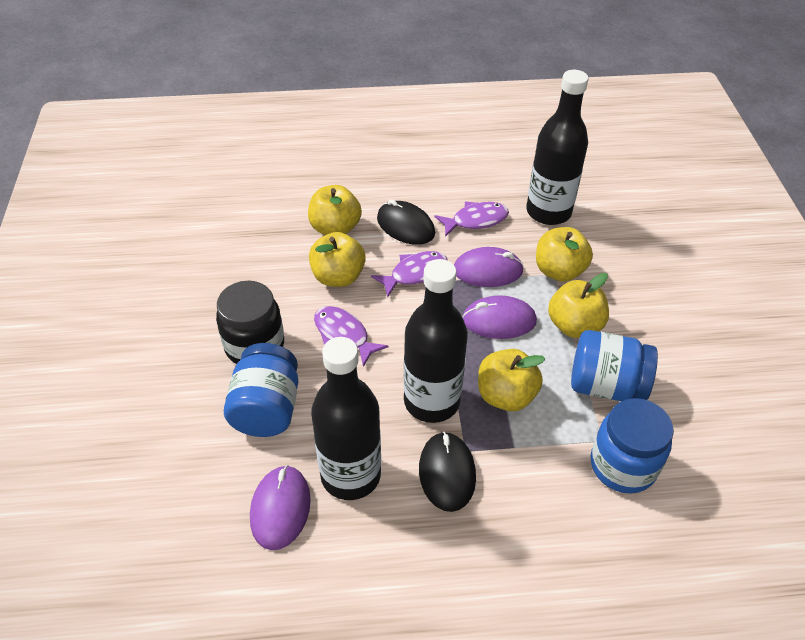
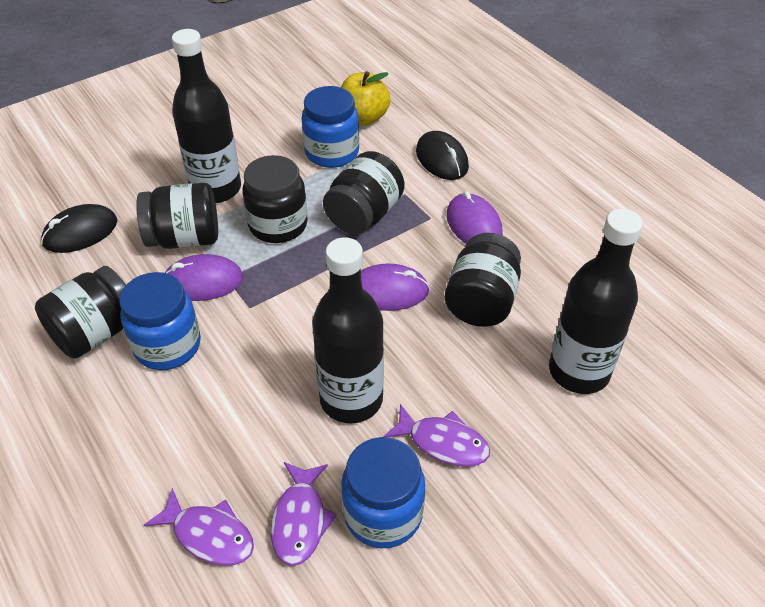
black jar: 1 -> 5
yellow apple: 5 -> 1

